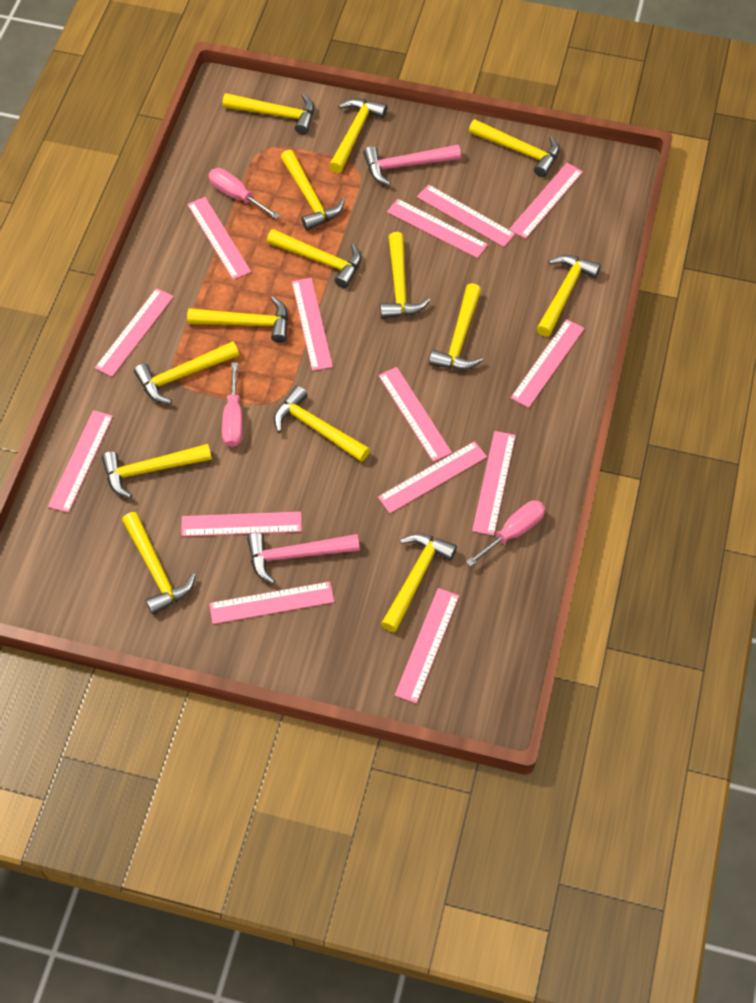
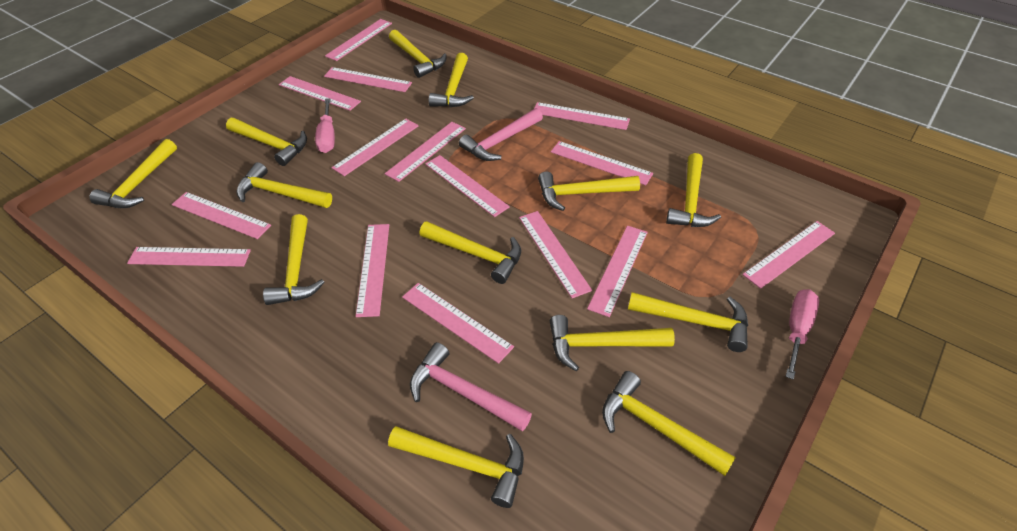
pink ruler: 14 -> 15
pink screwdriver: 3 -> 2
yellow hammer: 14 -> 13

